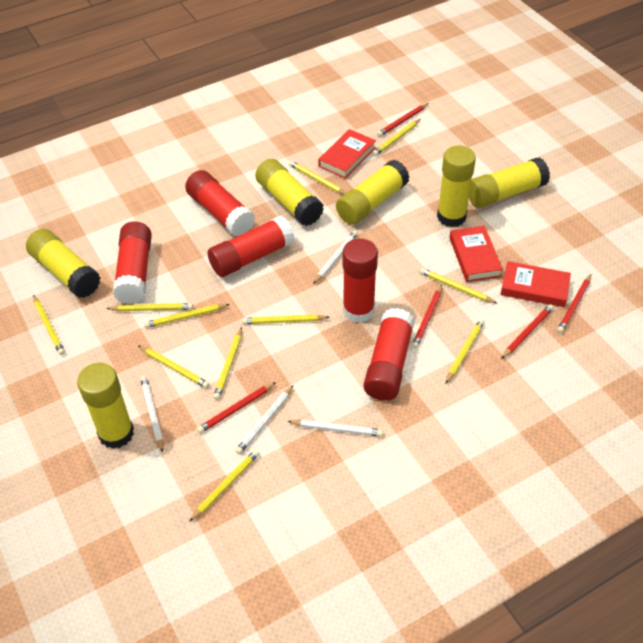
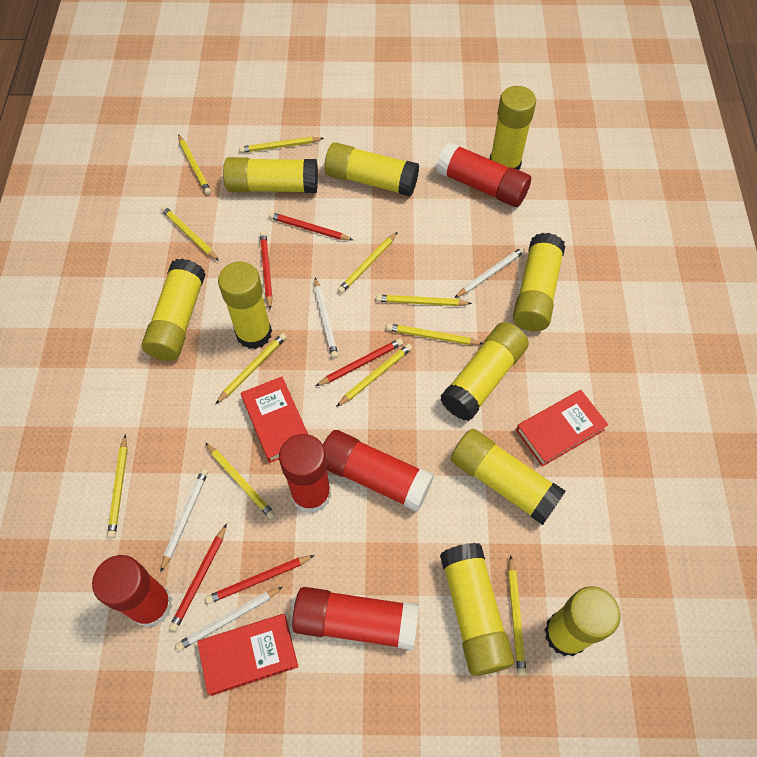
yellow glue stick: 6 -> 10

